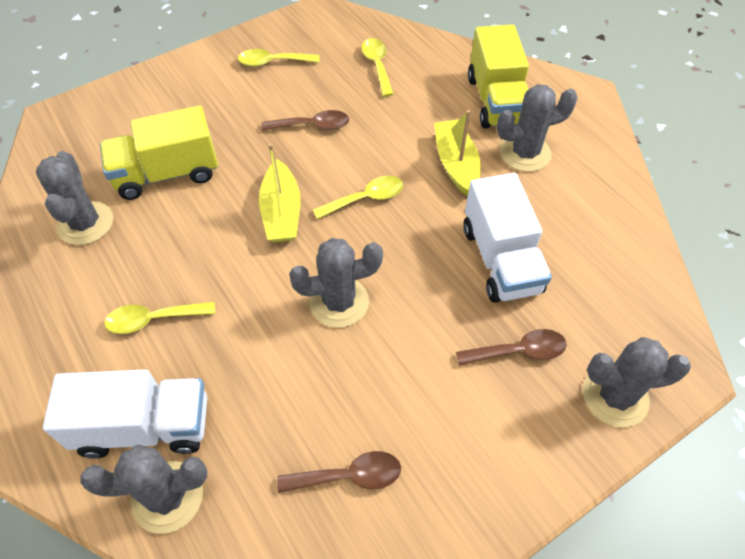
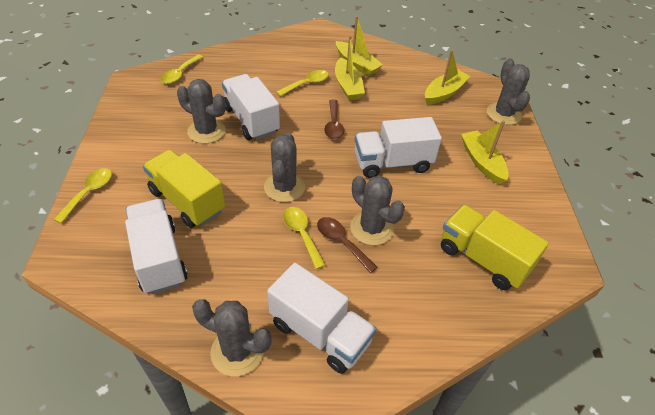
brown spoon: 3 -> 2
white truck: 2 -> 4
yellow boat: 2 -> 4

